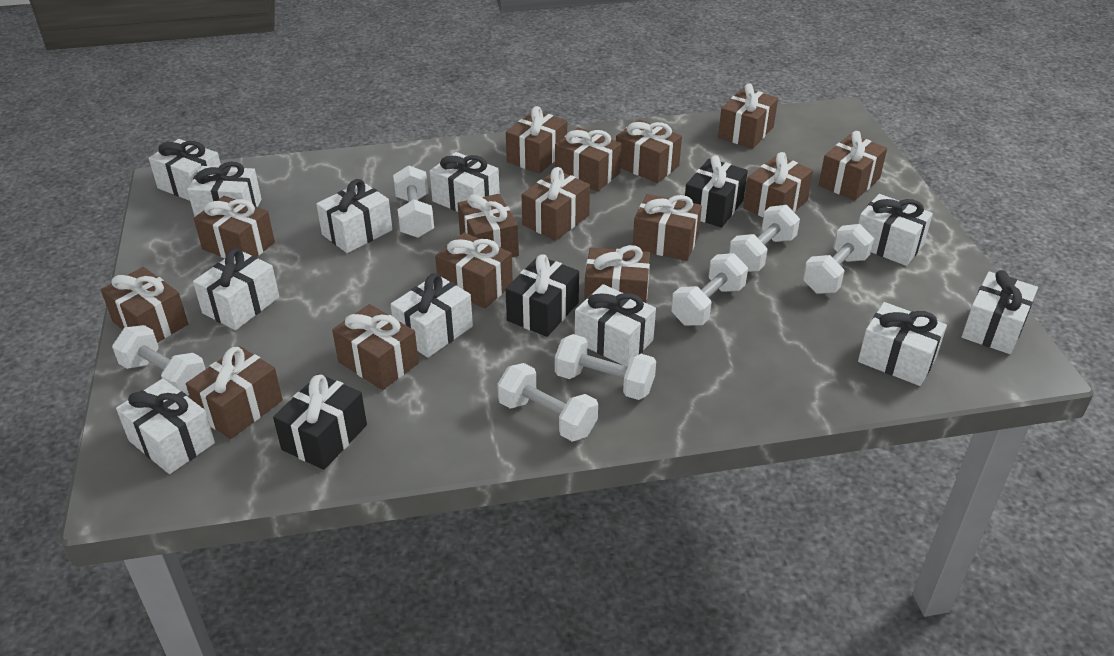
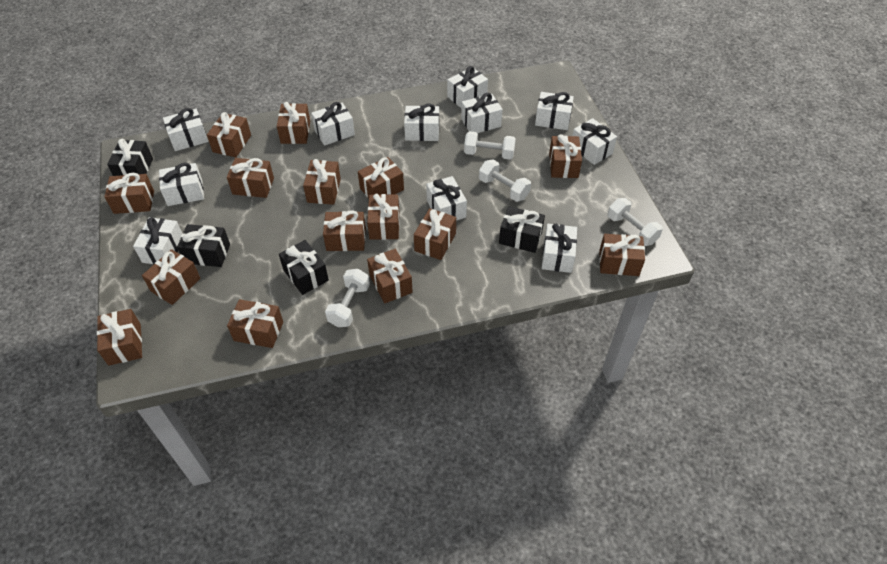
black gift: 3 -> 4
white dumbbell: 7 -> 4

